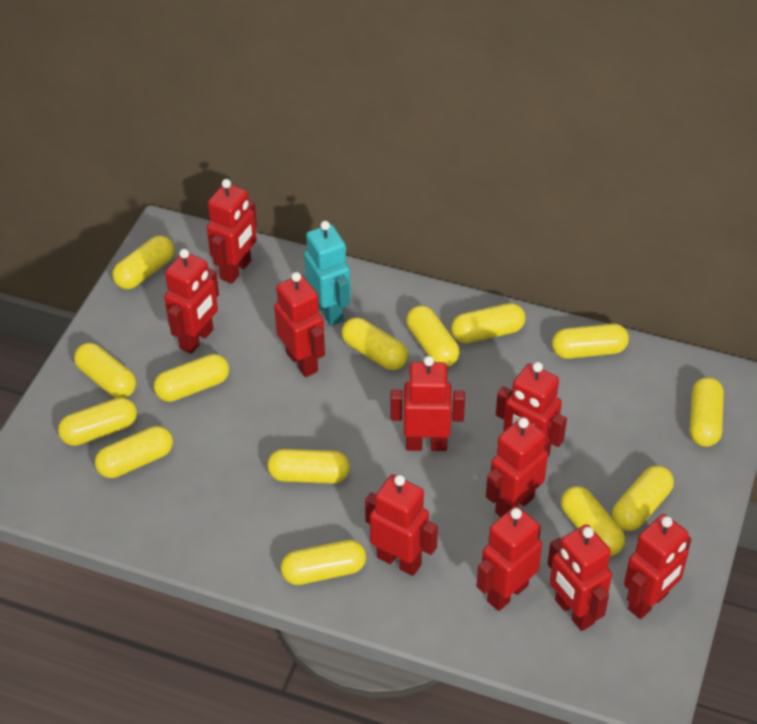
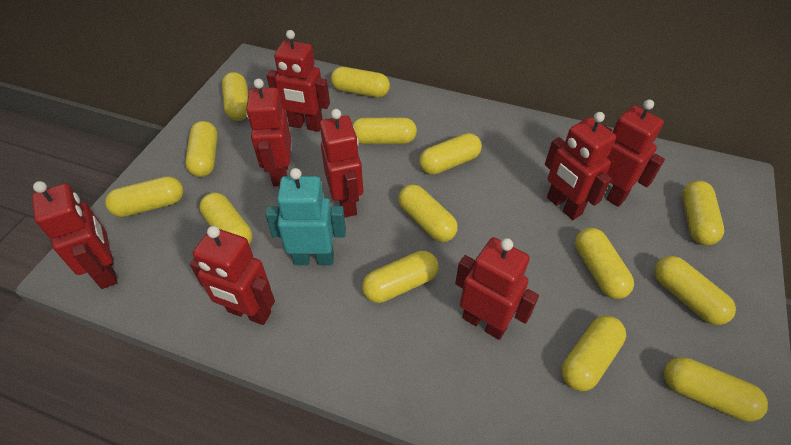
red robot: 10 -> 8

